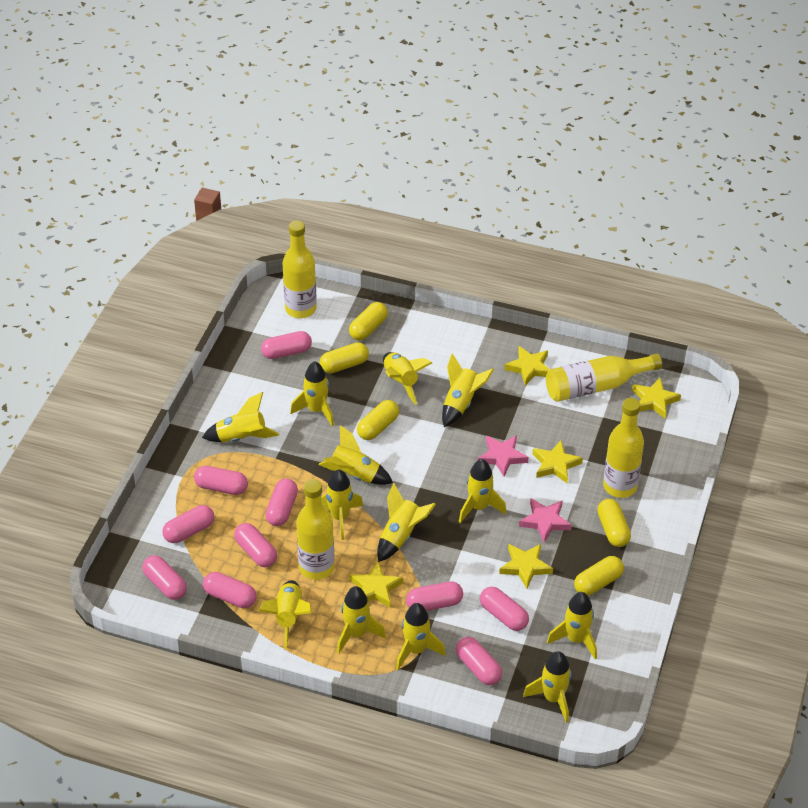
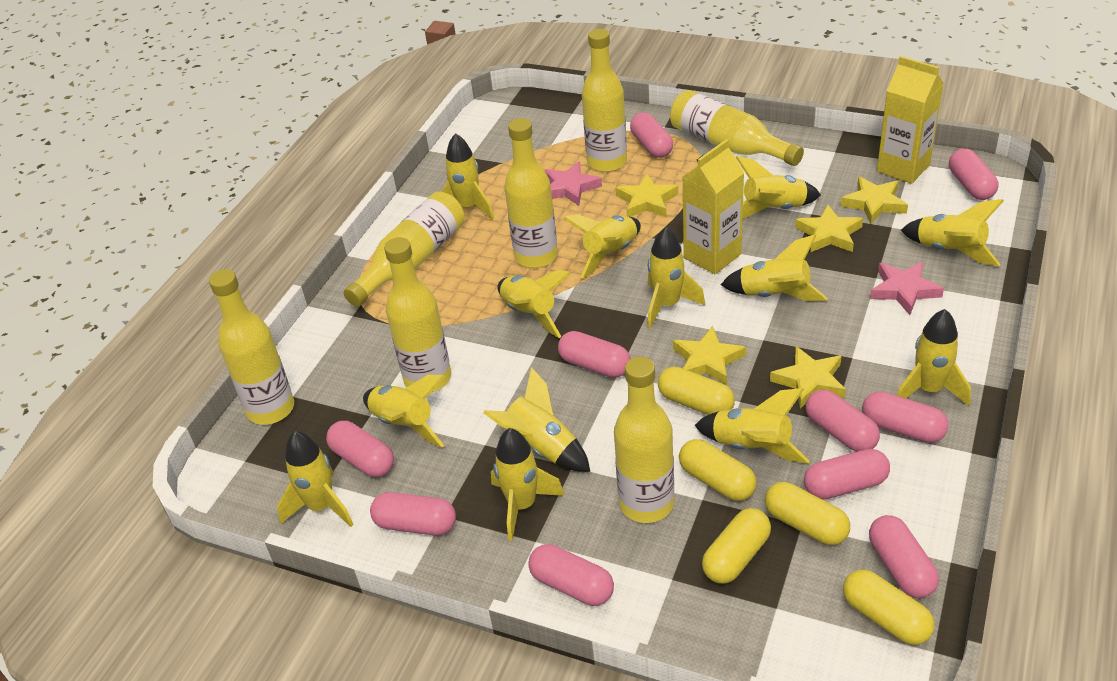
yellow bottle: 4 -> 7
yellow carton: 0 -> 2

